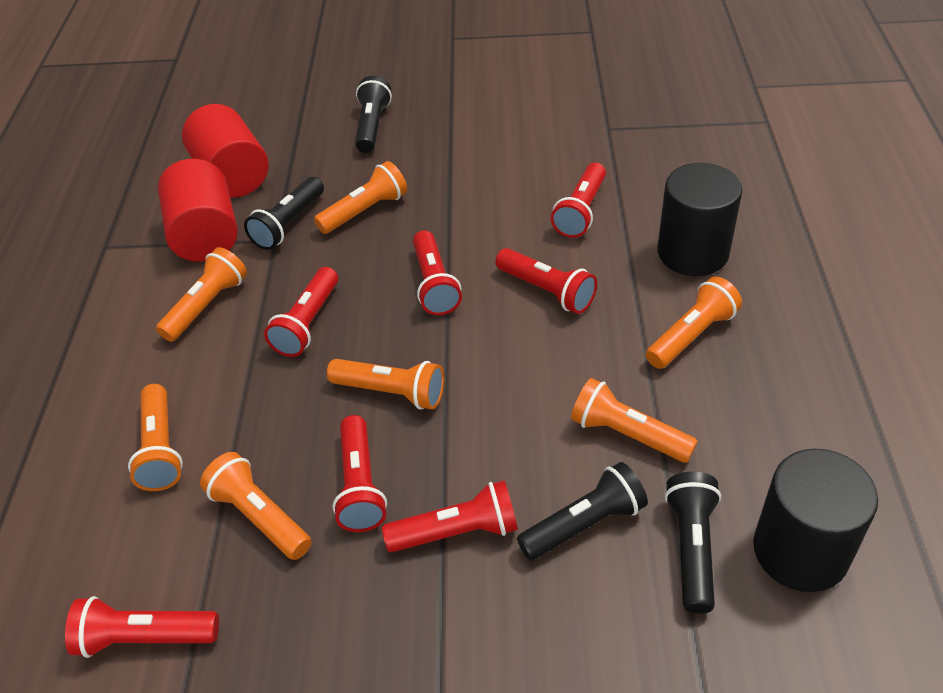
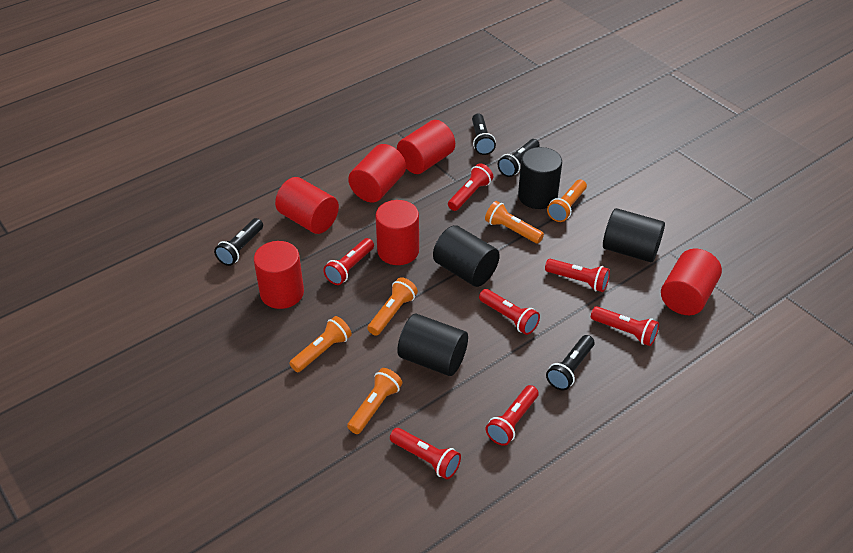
black cylinder: 2 -> 4
orange flashlight: 7 -> 5
red cylinder: 2 -> 6

